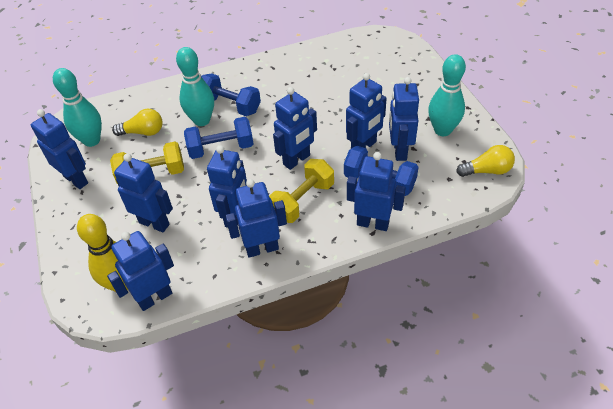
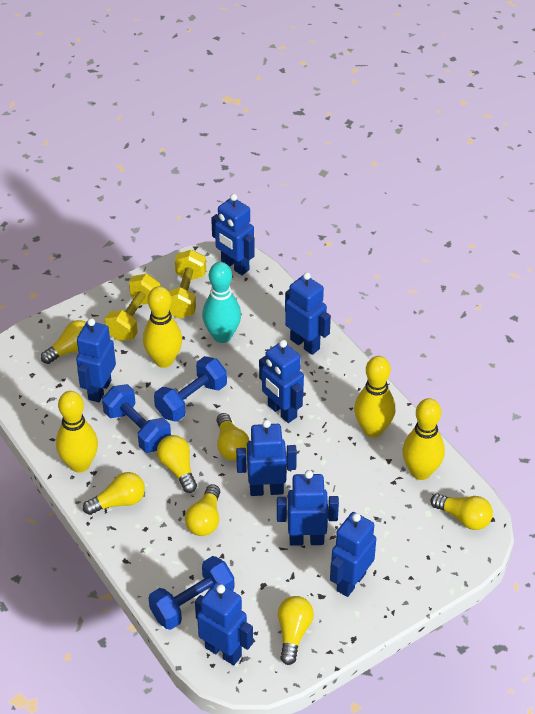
blue robot: 9 -> 8
turquoise bowling pin: 3 -> 1
yellow bowling pin: 1 -> 4
yellow light bulb: 2 -> 7

